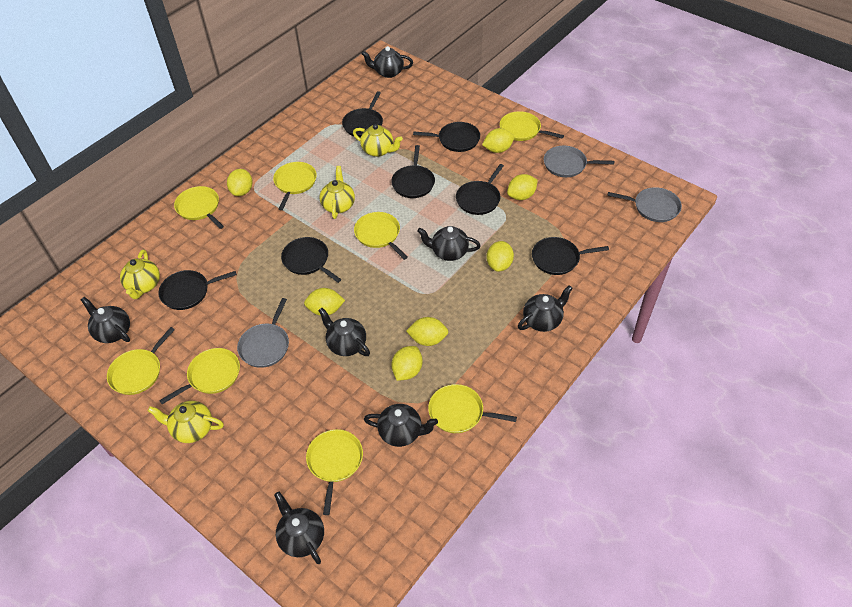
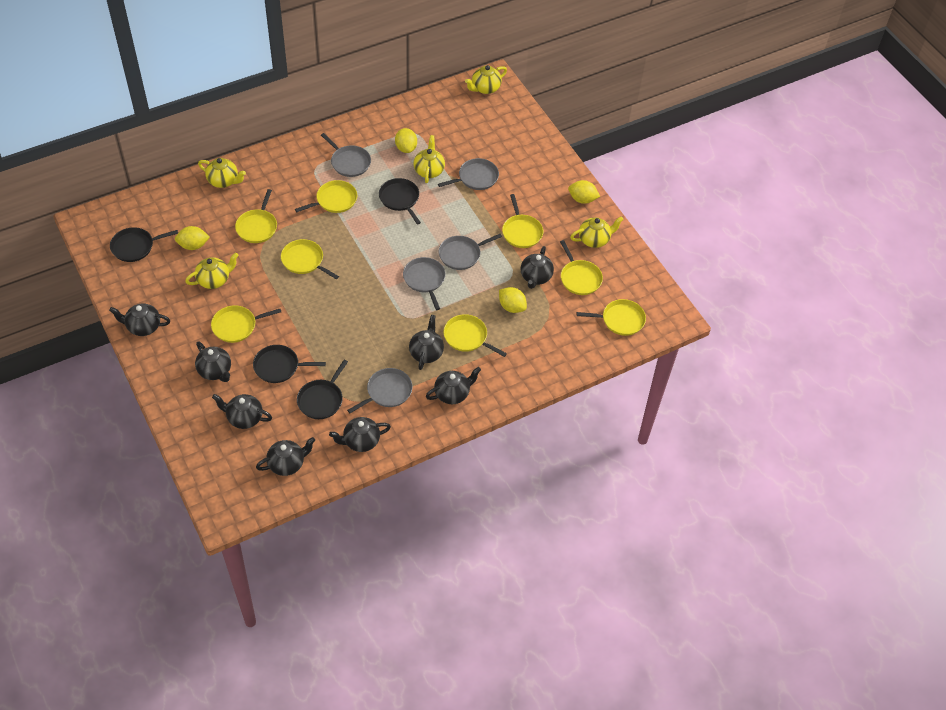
black pan: 7 -> 4
black teapot: 7 -> 8
grey pan: 3 -> 5
yellow lemon: 7 -> 4
yellow teapot: 4 -> 5

